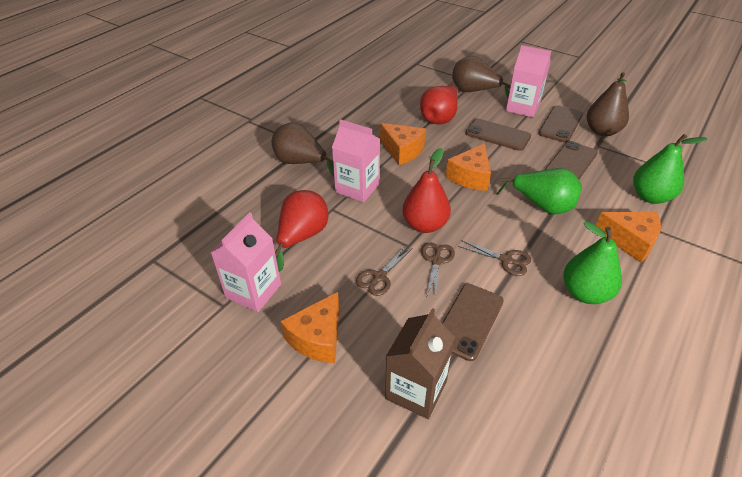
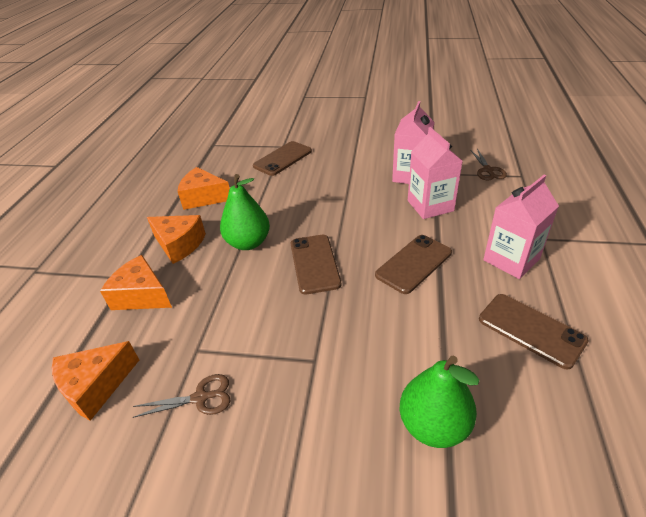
brown carton: 1 -> 0
brown pear: 3 -> 0
brown scissors: 3 -> 2
green pear: 3 -> 2
red pear: 3 -> 0

